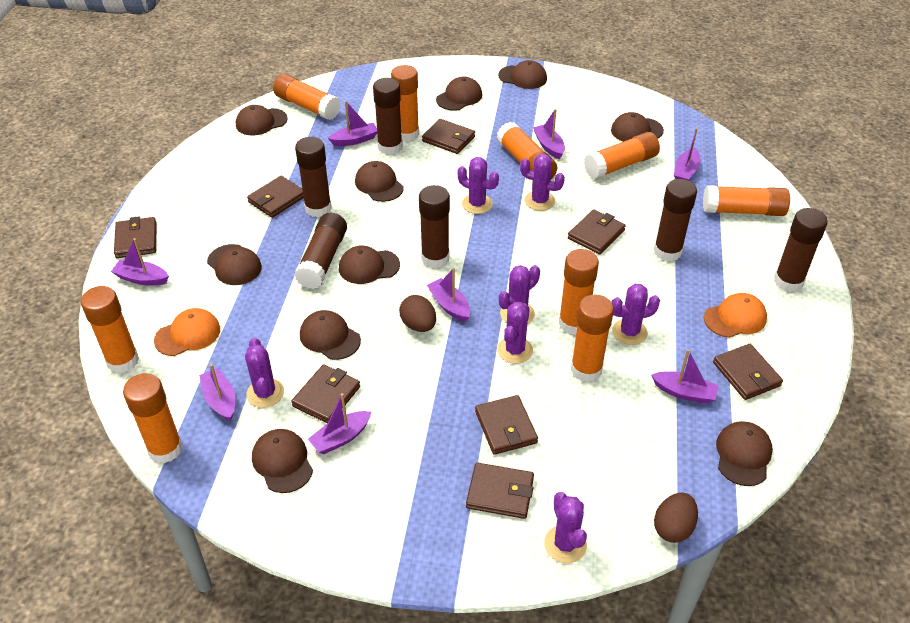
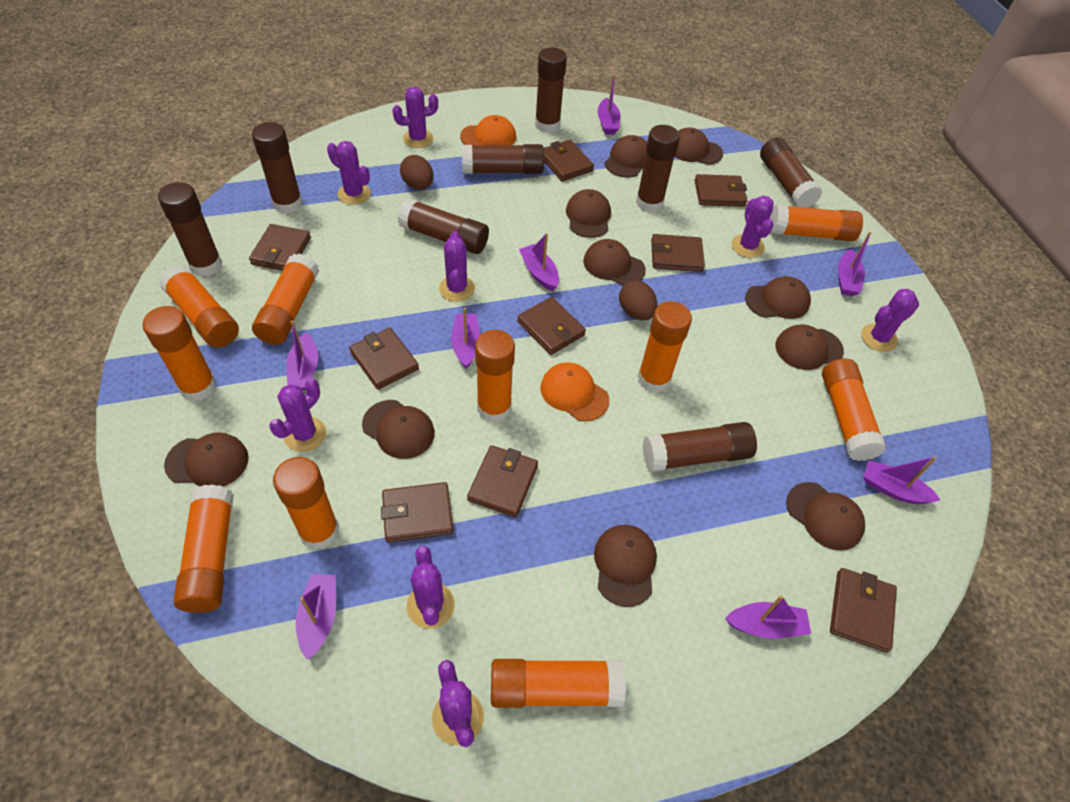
brown glue stick: 6 -> 8
brown wallet: 8 -> 9
orange glue stick: 9 -> 10
purple cactus: 7 -> 8

